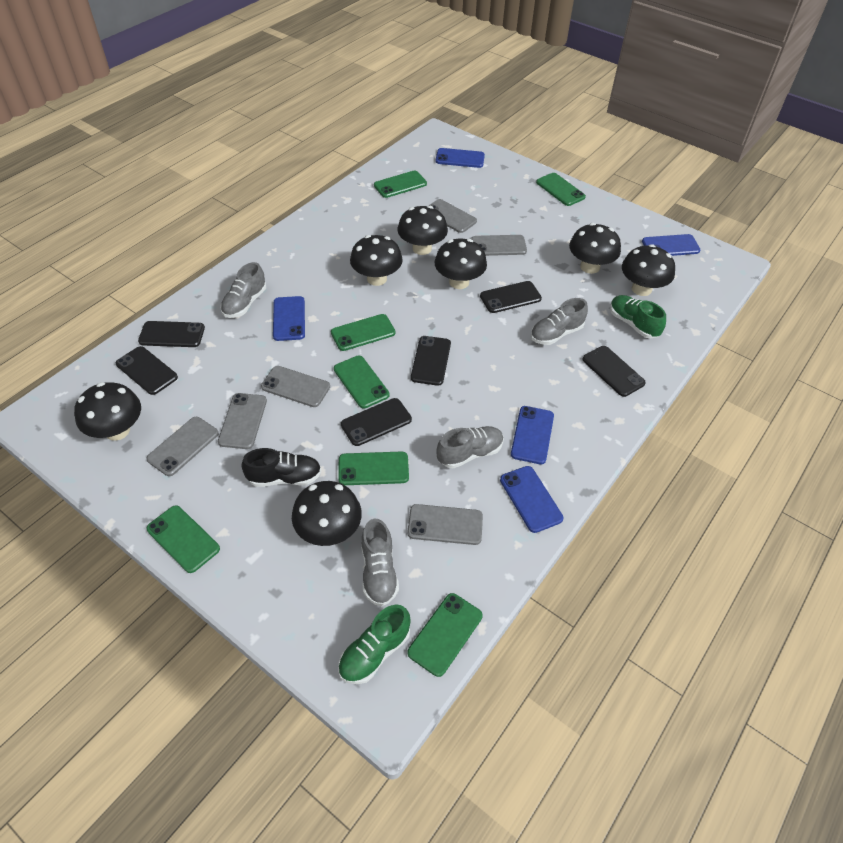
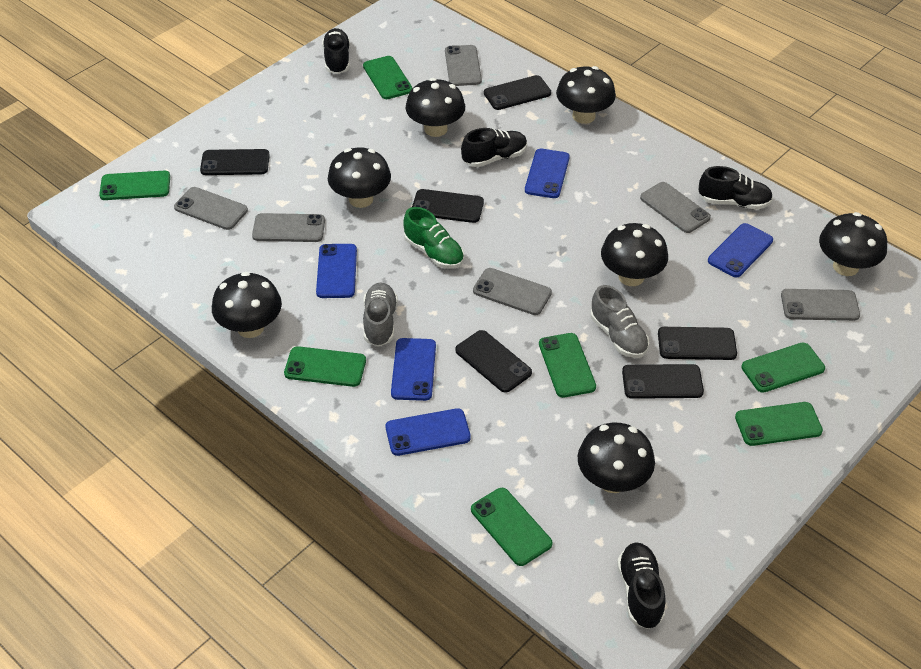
black shoe: 1 -> 4
green shoe: 2 -> 1
grey shoe: 4 -> 2

